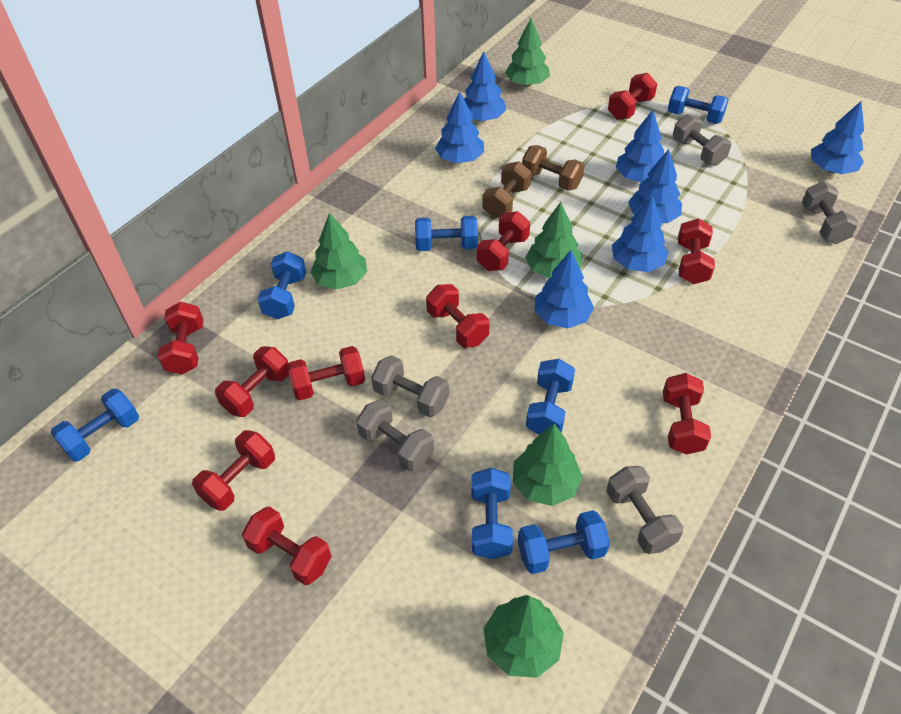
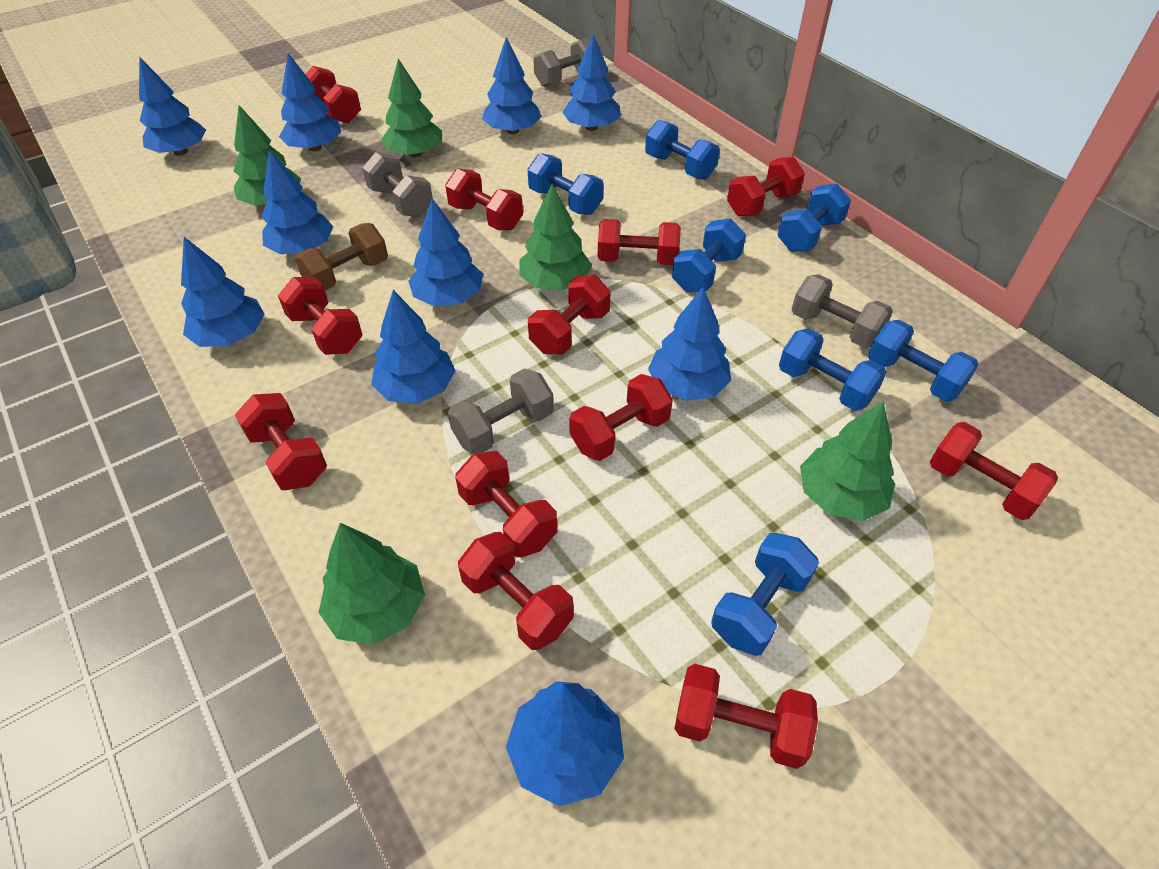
blue tree: 7 -> 10
brown dumbbell: 2 -> 1
grey dumbbell: 5 -> 4
red dumbbell: 10 -> 12

